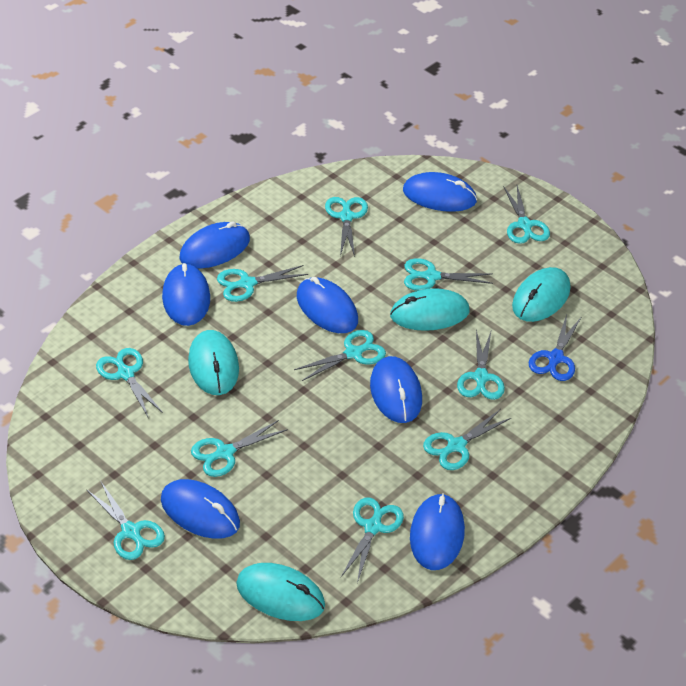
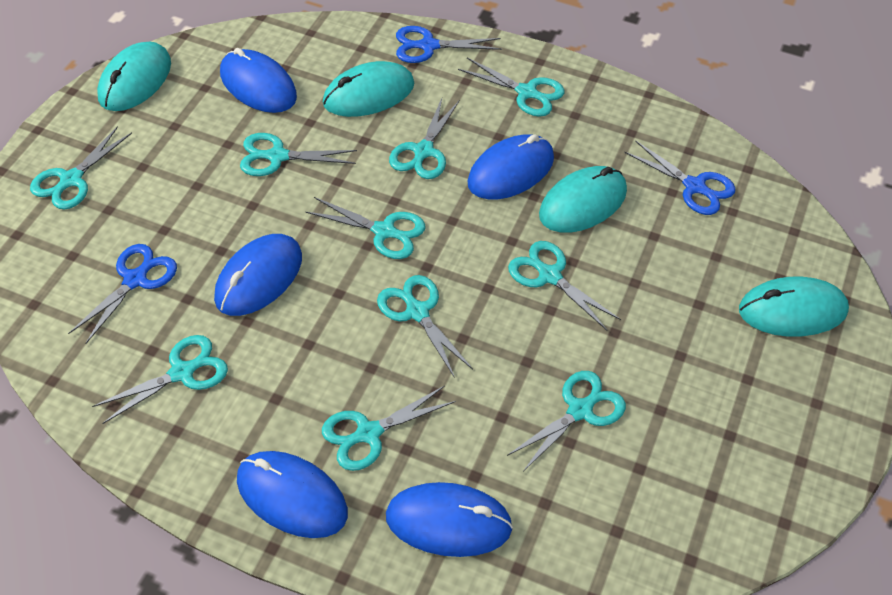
blue mouse: 7 -> 5
blue scissors: 1 -> 3
turquoise scissors: 11 -> 10

